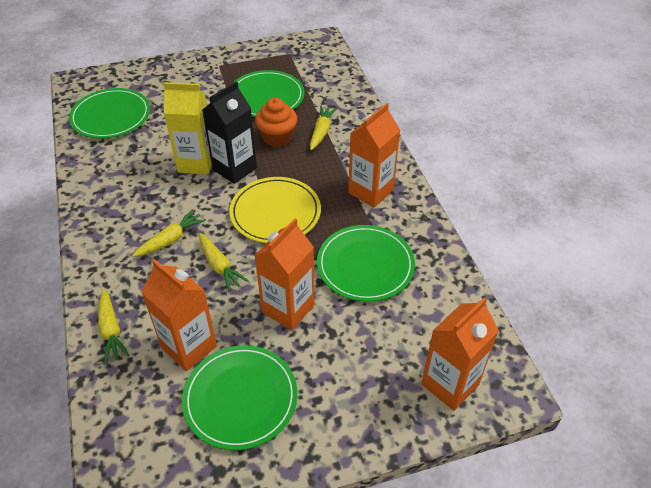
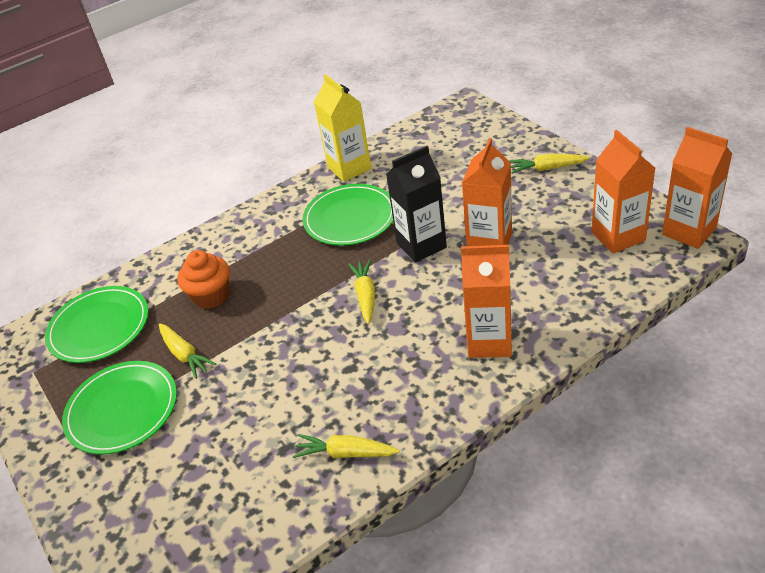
green plate: 4 -> 3
yellow plate: 1 -> 0

